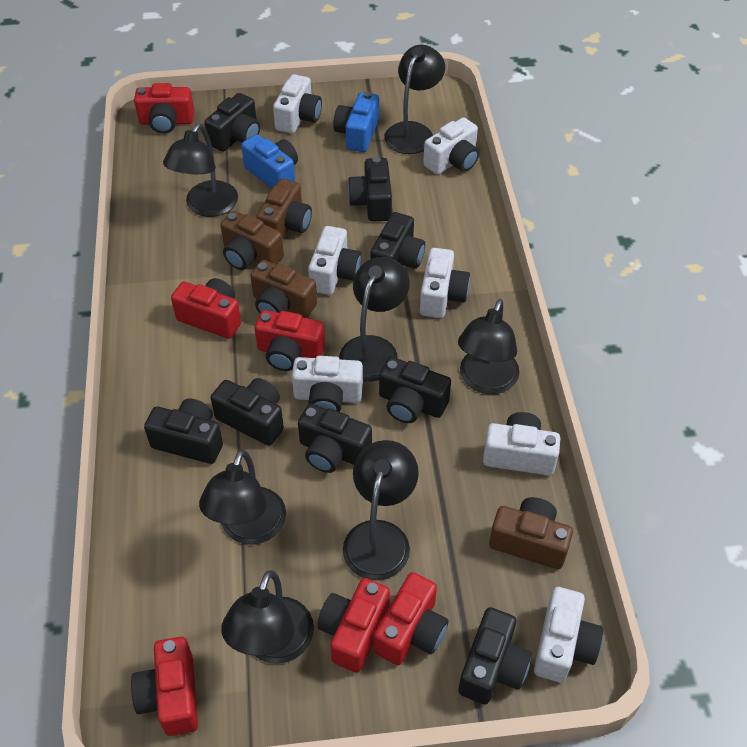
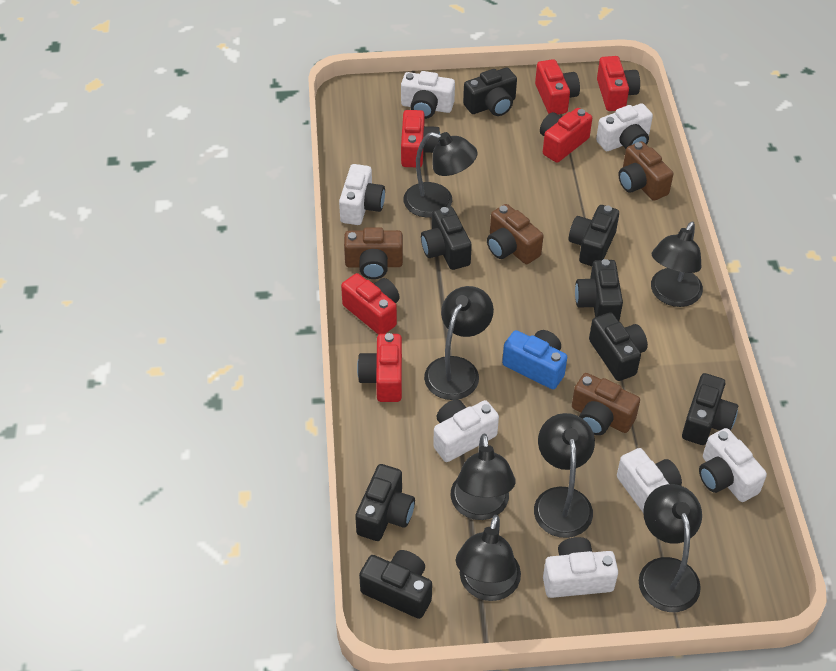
blue camera: 2 -> 1

